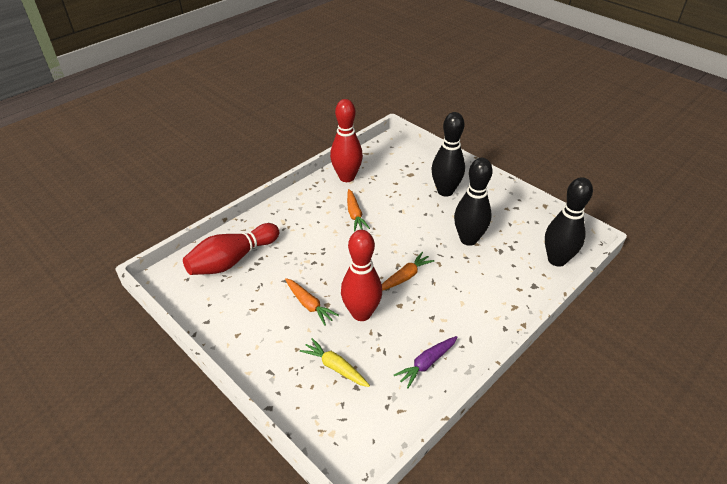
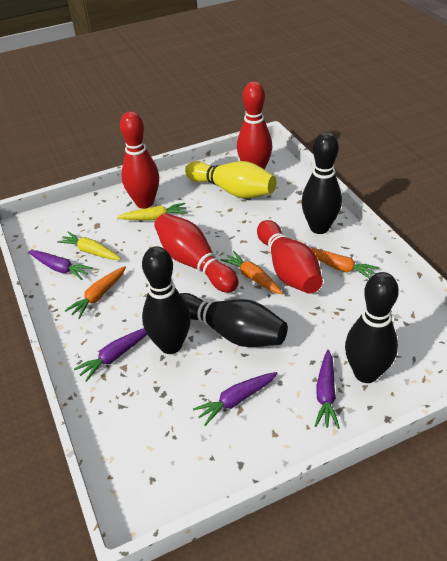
black bowling pin: 3 -> 4
purple carrot: 1 -> 4
red bowling pin: 3 -> 4
yellow bowling pin: 0 -> 1
yellow carrot: 1 -> 2

